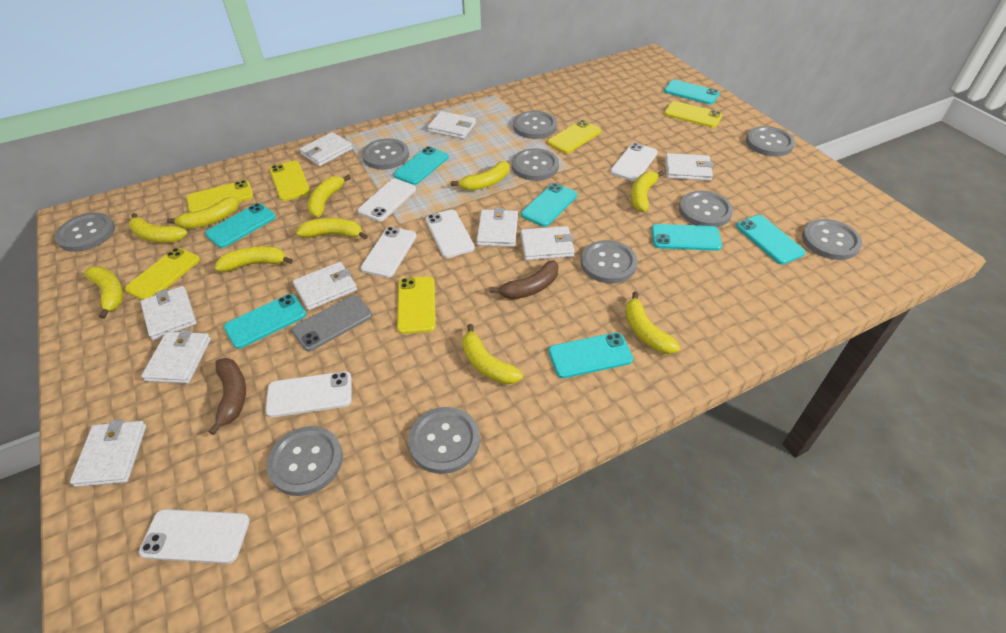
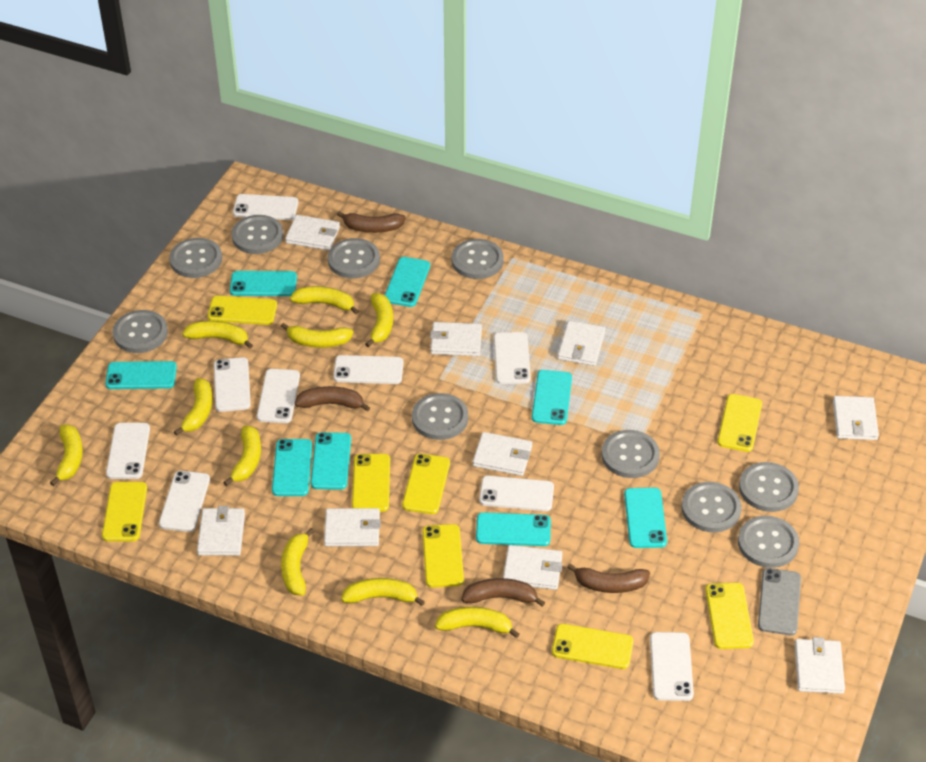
brown banana: 2 -> 4
white phone: 6 -> 9
yellow phone: 6 -> 8

